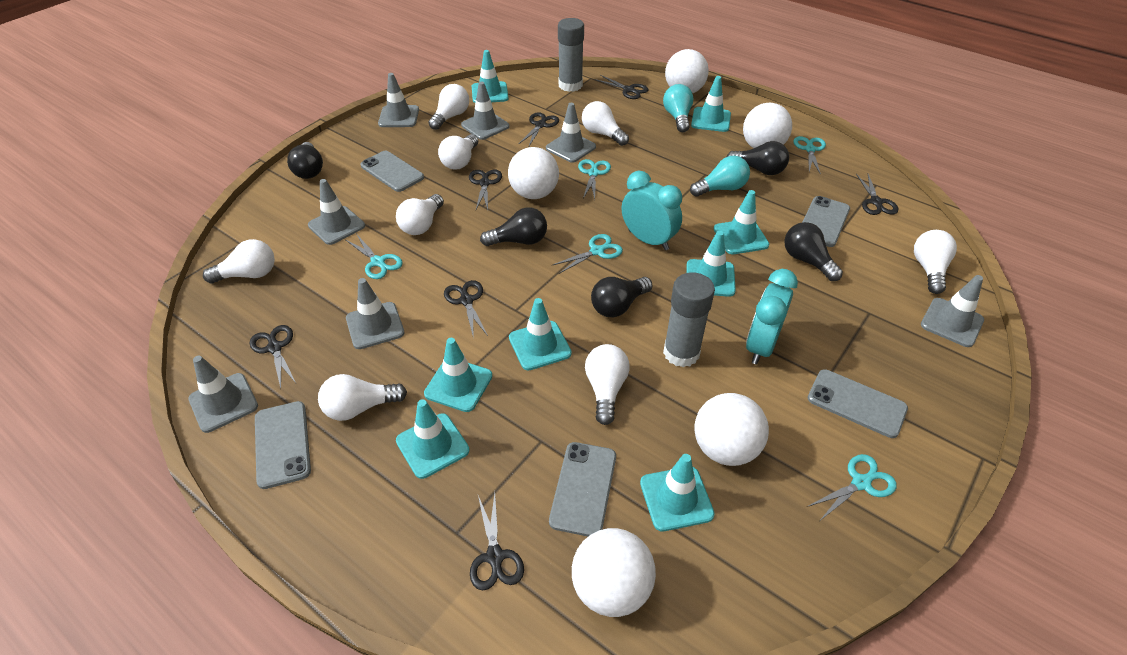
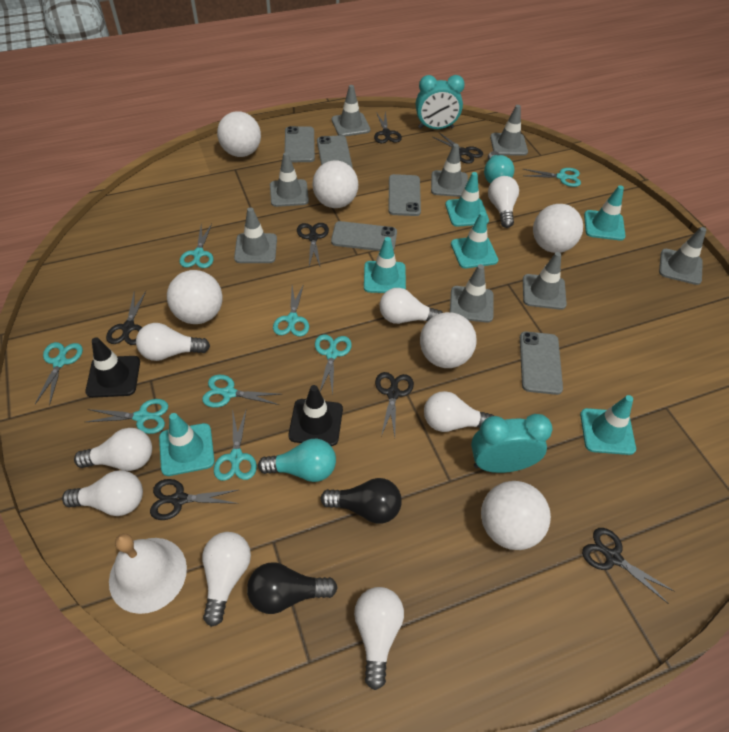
black light bulb: 5 -> 2
black traffic cone: 0 -> 2
grey glue stick: 2 -> 0
grey traffic cone: 7 -> 8
turquoise scissors: 5 -> 8
turquoise traffic cone: 8 -> 6
white ball: 5 -> 6
white bell: 0 -> 1

